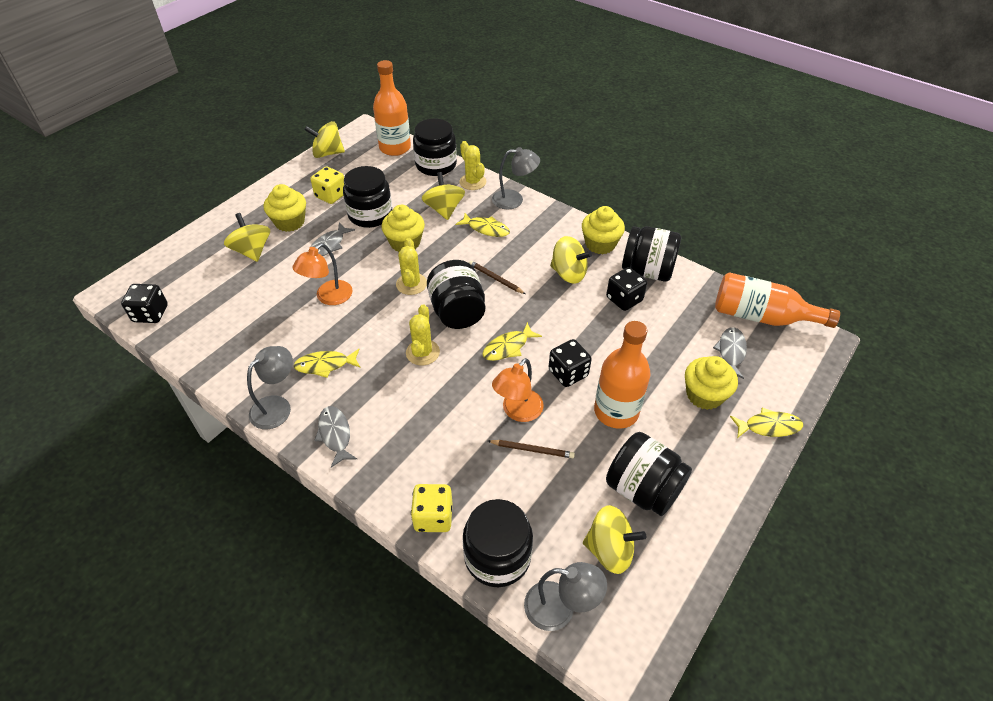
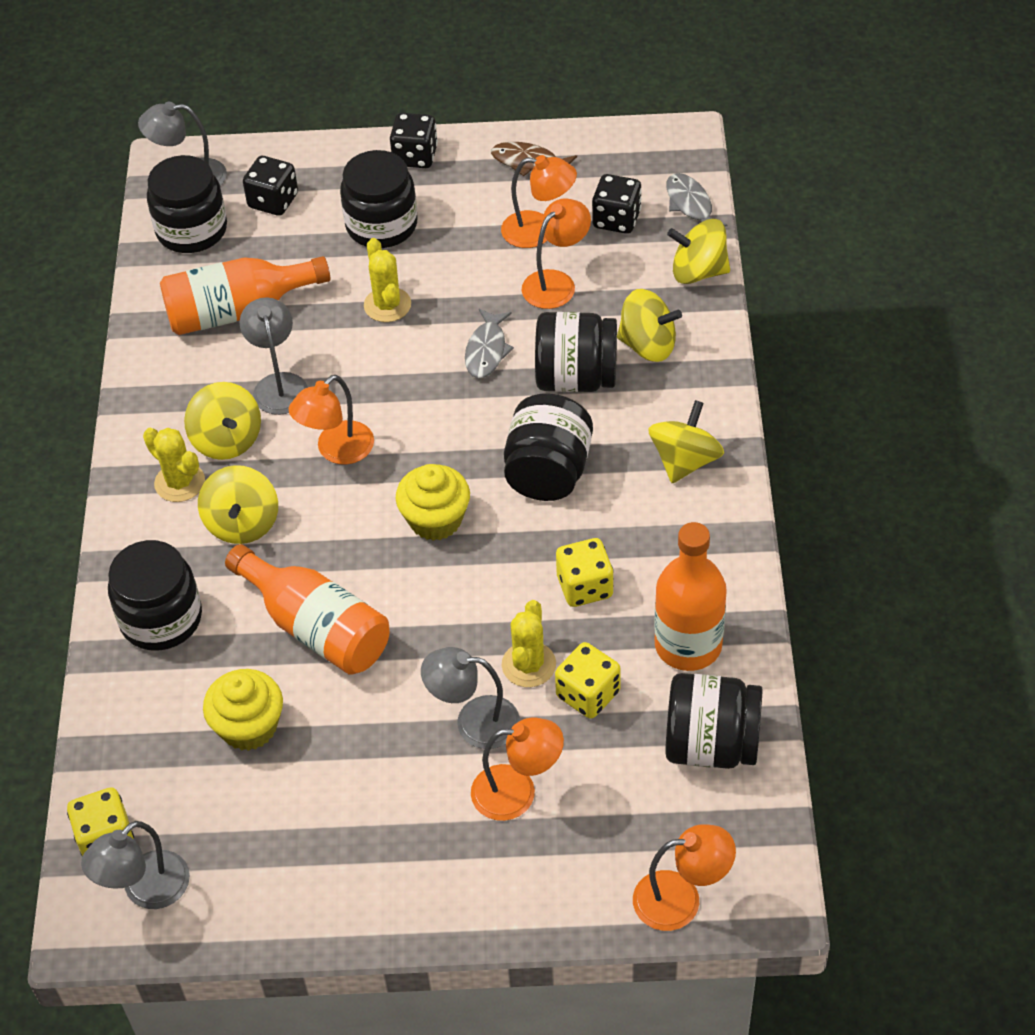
brown fish: 0 -> 1
brown pencil: 2 -> 0
grey fish: 3 -> 2
grey lamp: 3 -> 4
orange lamp: 2 -> 5
yellow cupcake: 4 -> 2
yellow dice: 2 -> 3
yellow fish: 4 -> 0

